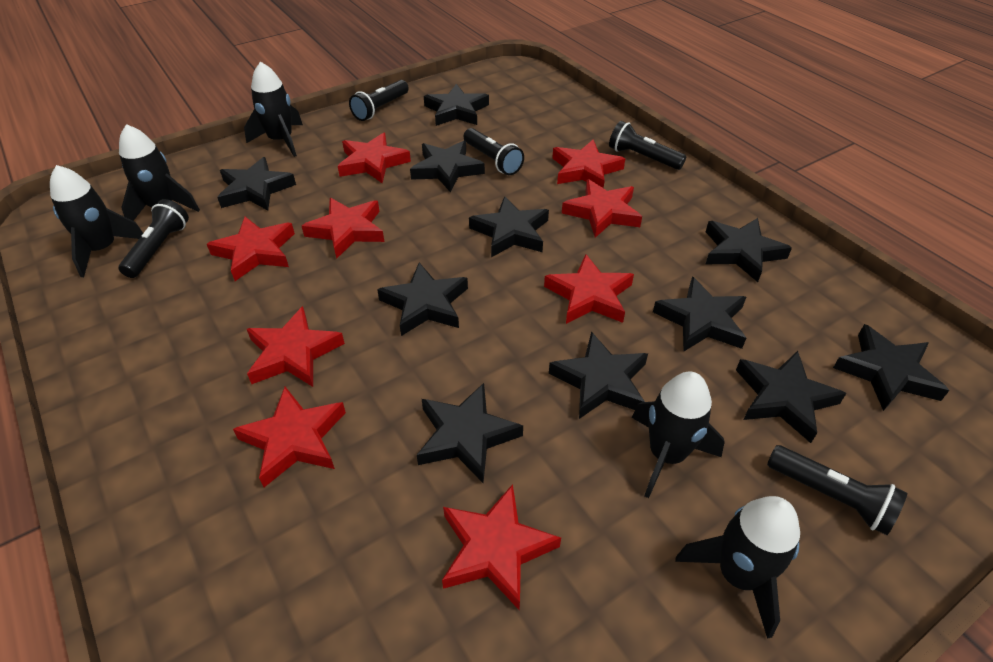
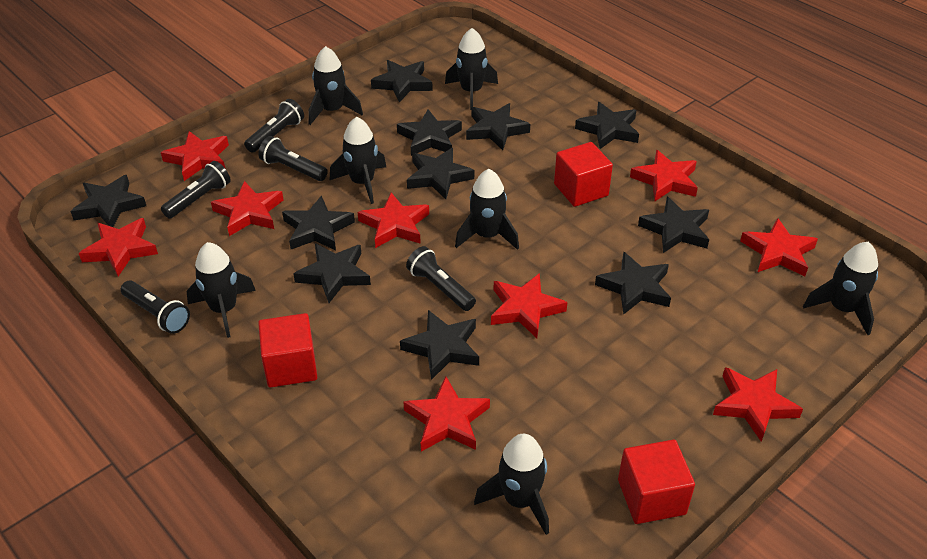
black rocket: 5 -> 7
red cube: 0 -> 3

